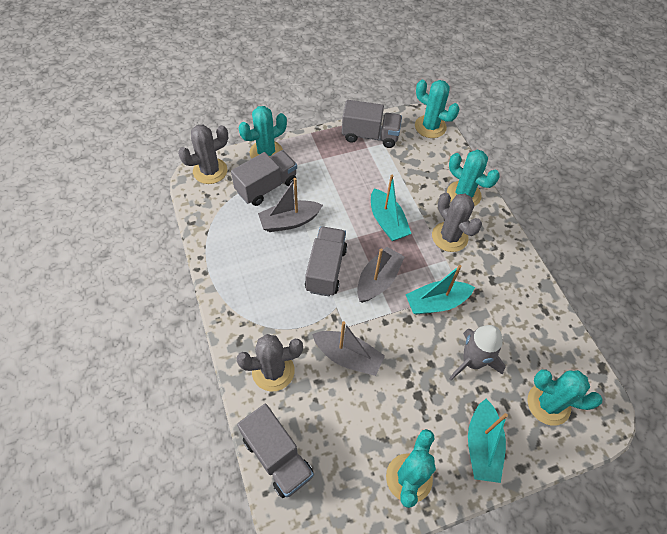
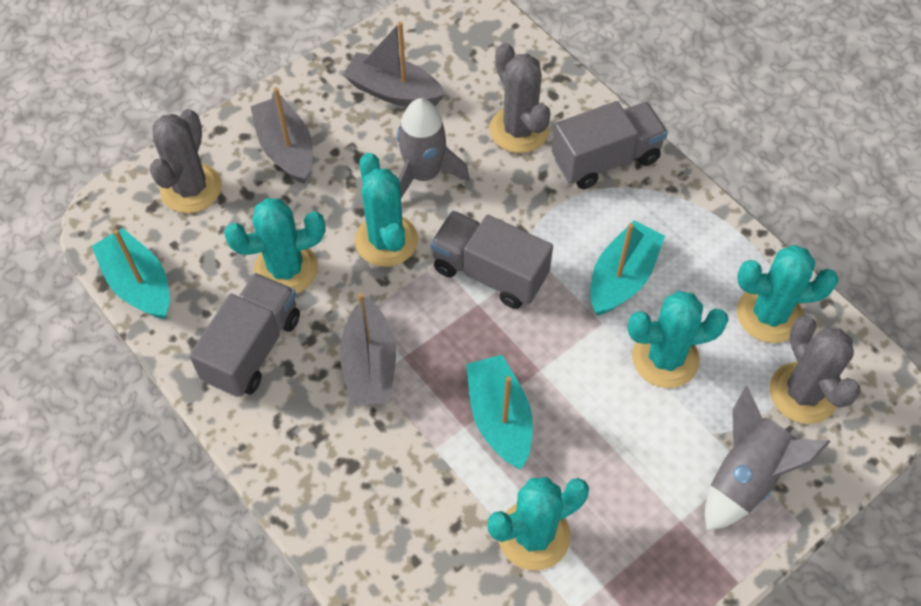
grey rocket: 1 -> 2
grey truck: 4 -> 3

